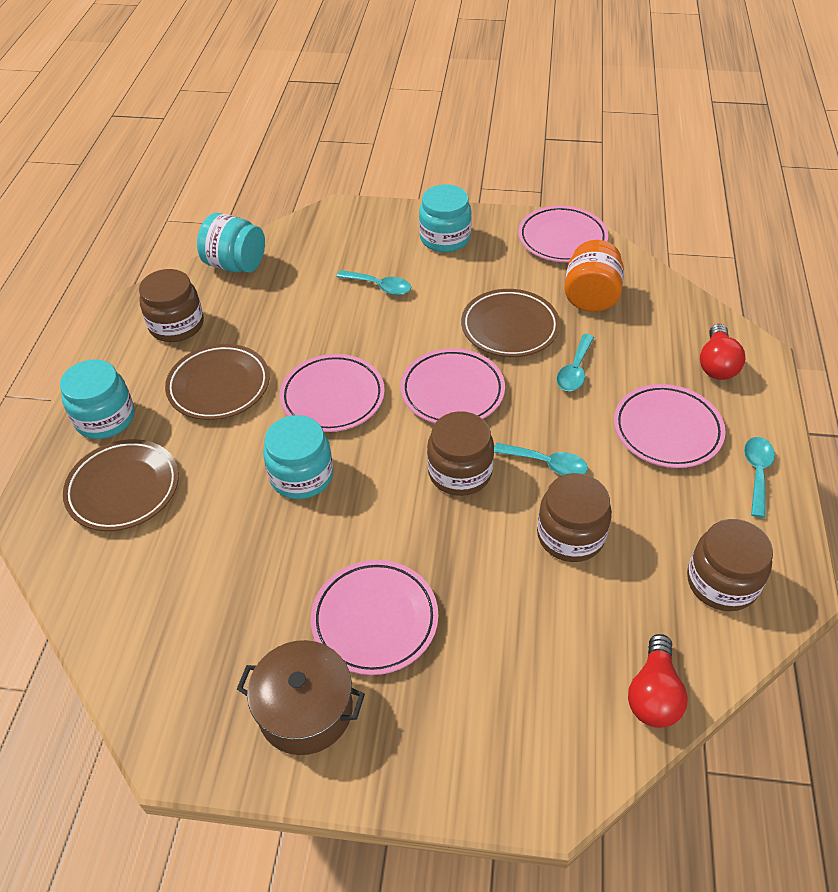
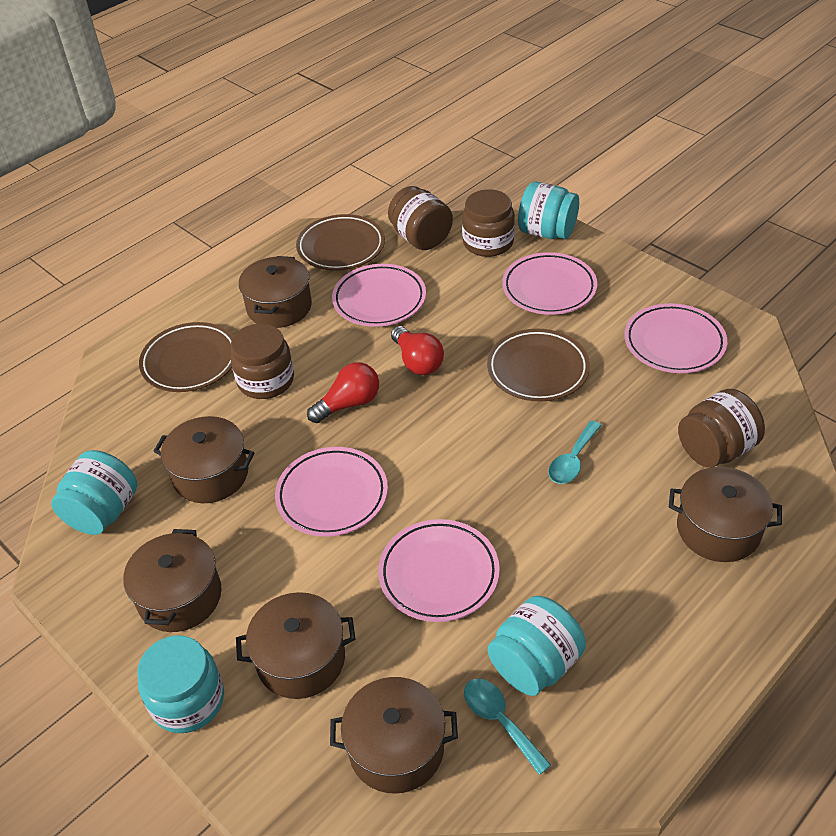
brown pot: 1 -> 6
orange jar: 1 -> 0
turquoise spoon: 4 -> 2

